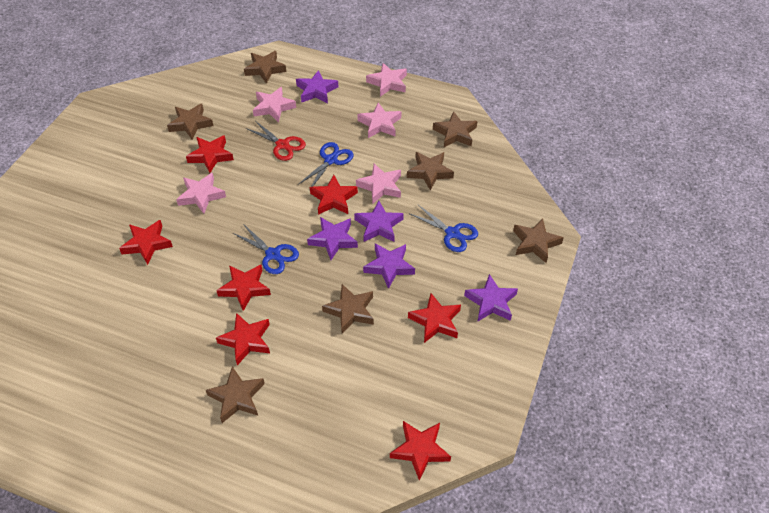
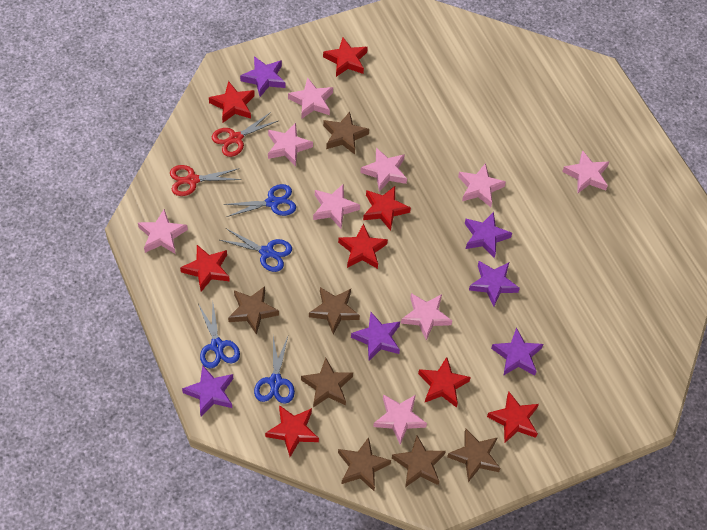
blue scissors: 3 -> 4
pink star: 5 -> 9
purple star: 5 -> 6
red scissors: 1 -> 2
red star: 7 -> 8

